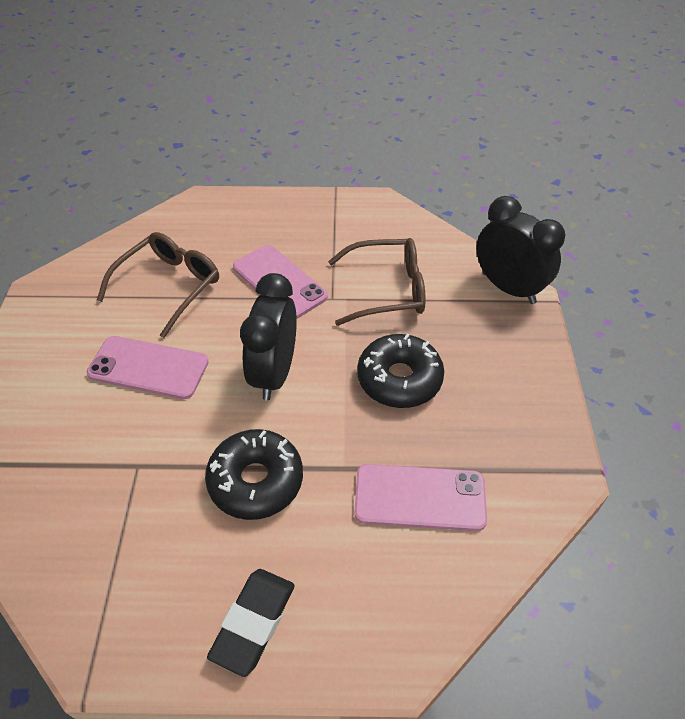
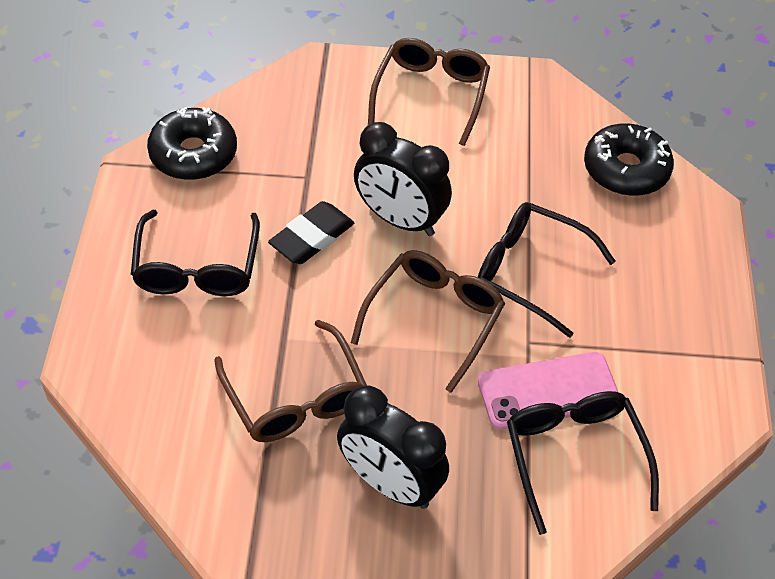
black glasses: 0 -> 3
brown glasses: 2 -> 3
pink phone: 3 -> 1

